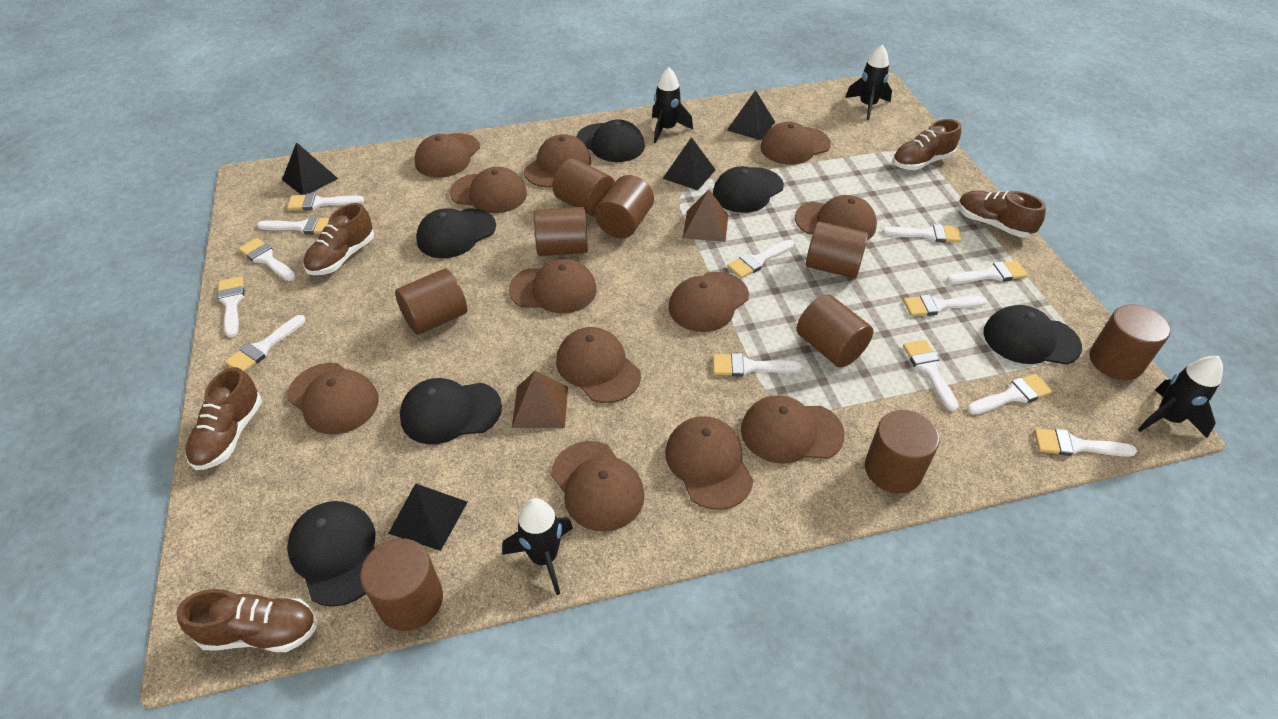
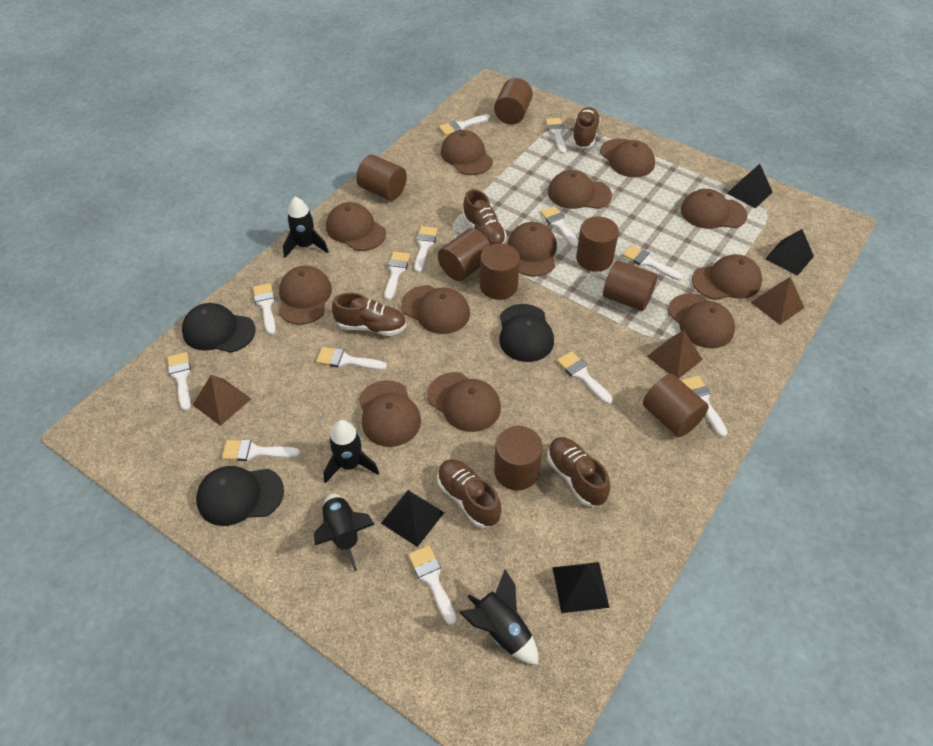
black cap: 6 -> 3
brown cylinder: 9 -> 8
brown pyramid: 2 -> 3

